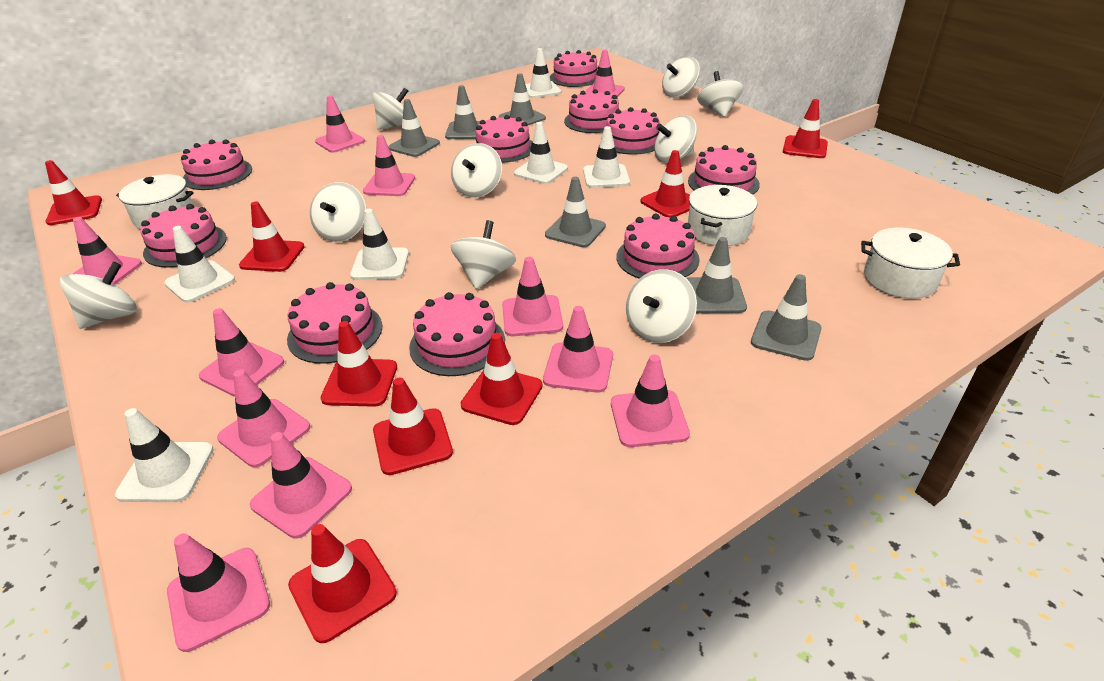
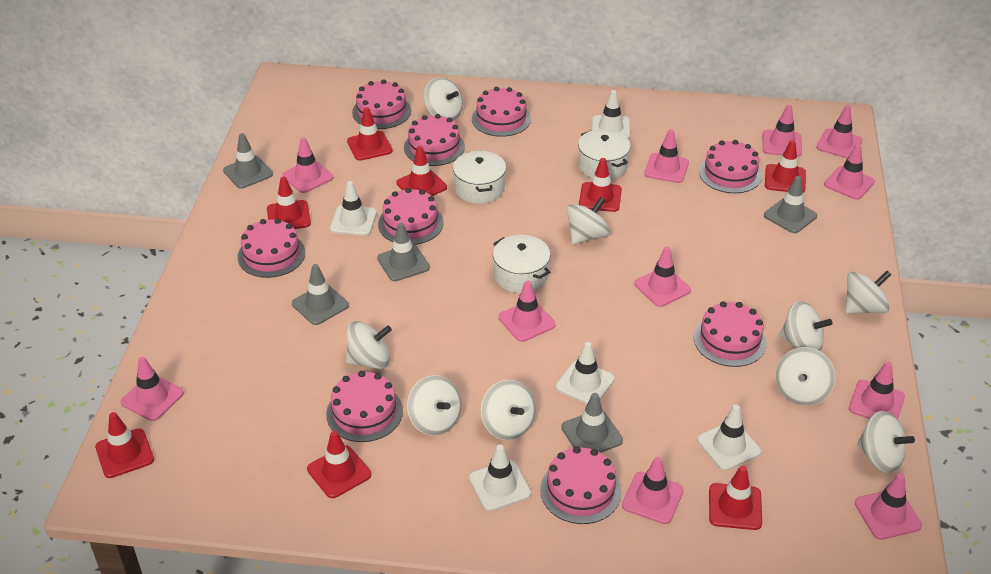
grey traffic cone: 6 -> 5
pink cake: 10 -> 9
white traffic cone: 6 -> 5

